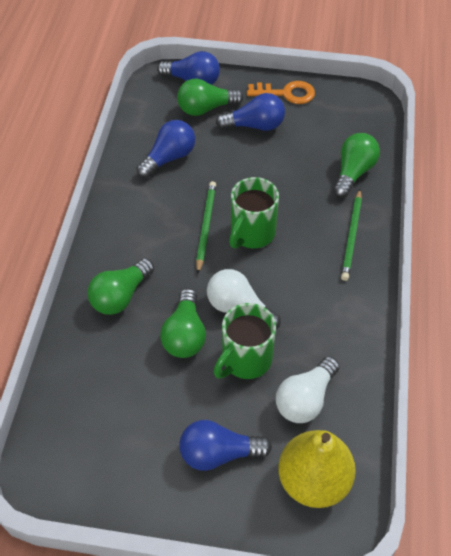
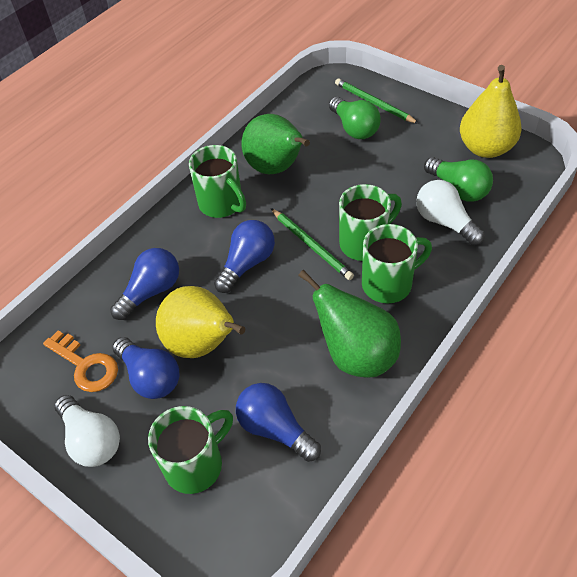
green light bulb: 4 -> 2
green mug: 2 -> 4
green pear: 0 -> 2
yellow pear: 1 -> 2

